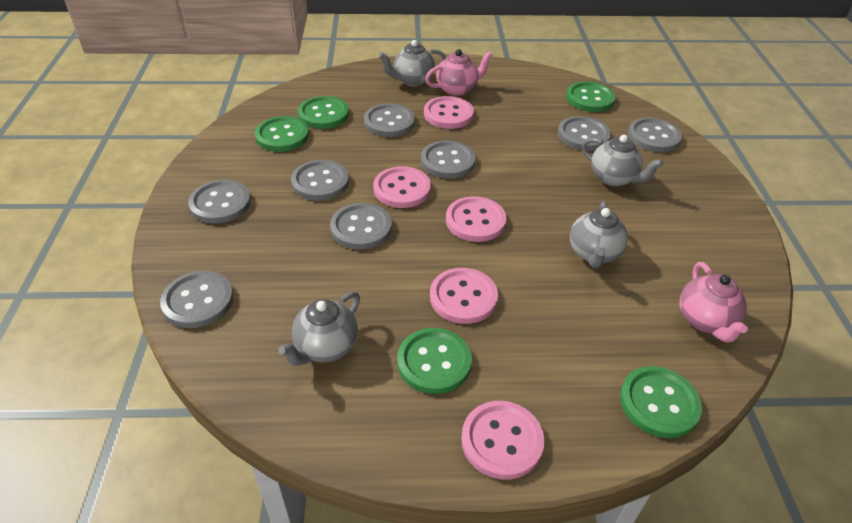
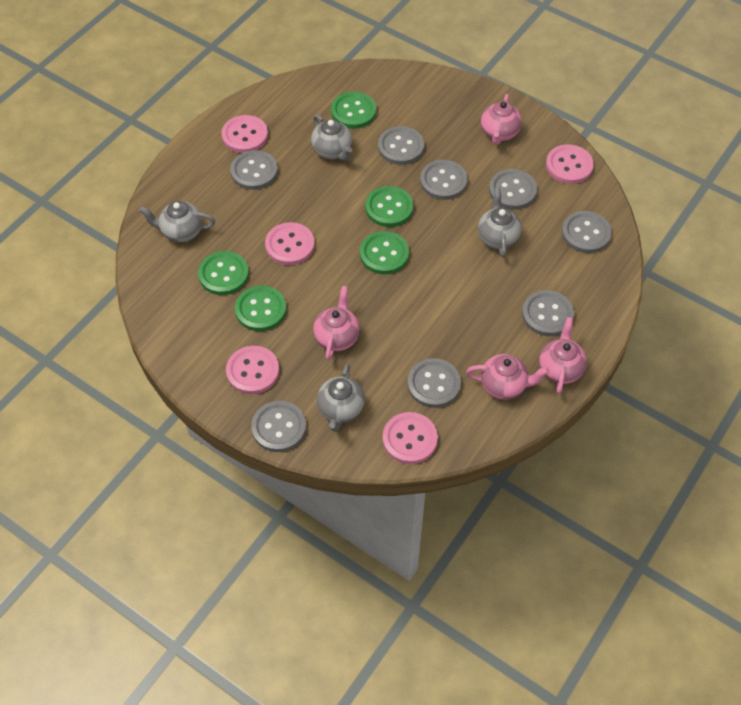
pink teapot: 2 -> 4

